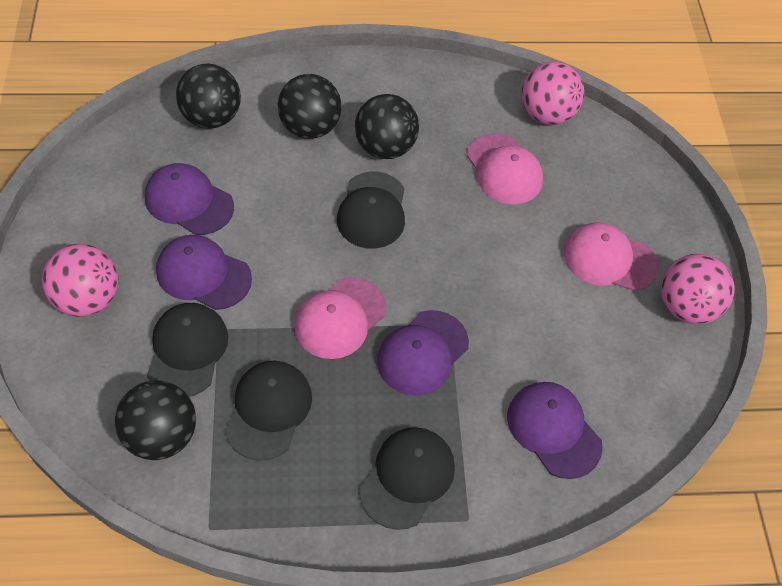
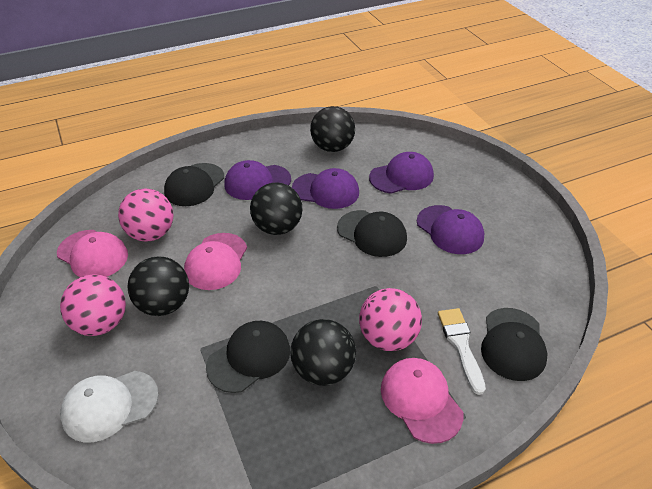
white brush: 0 -> 1
white cap: 0 -> 1

